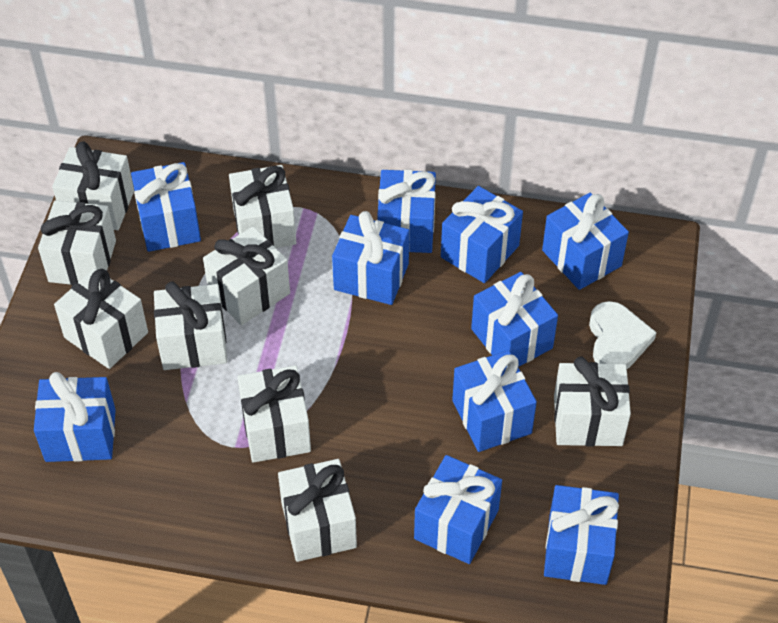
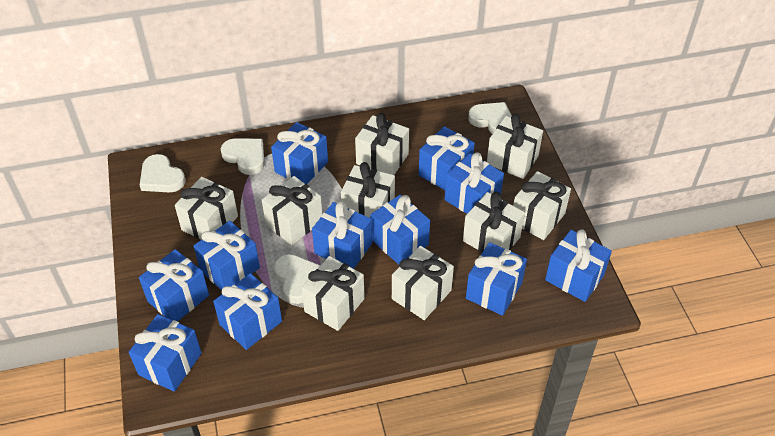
blue gift: 10 -> 11
white heart: 1 -> 4

